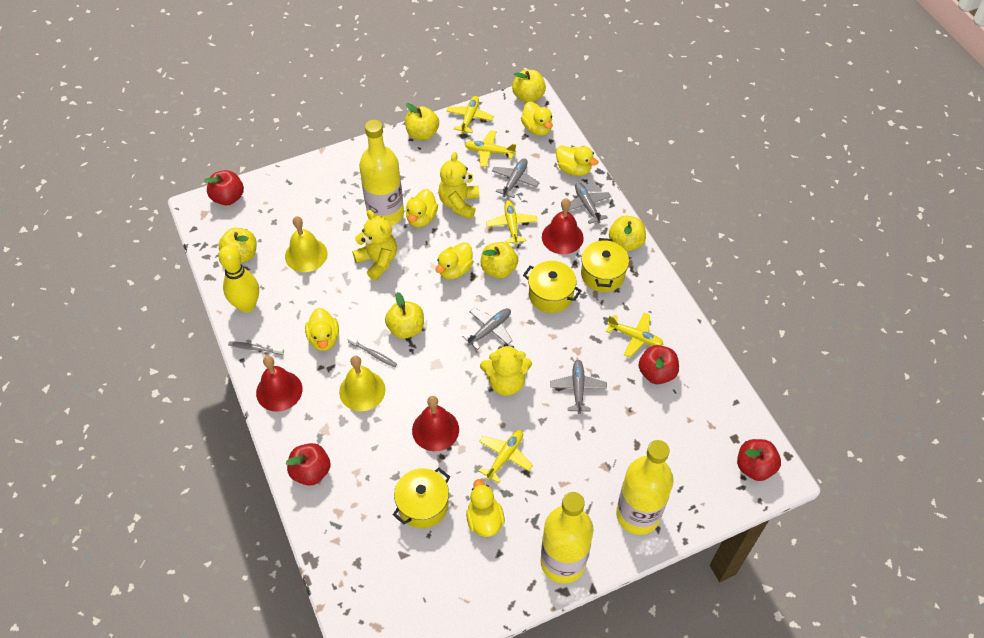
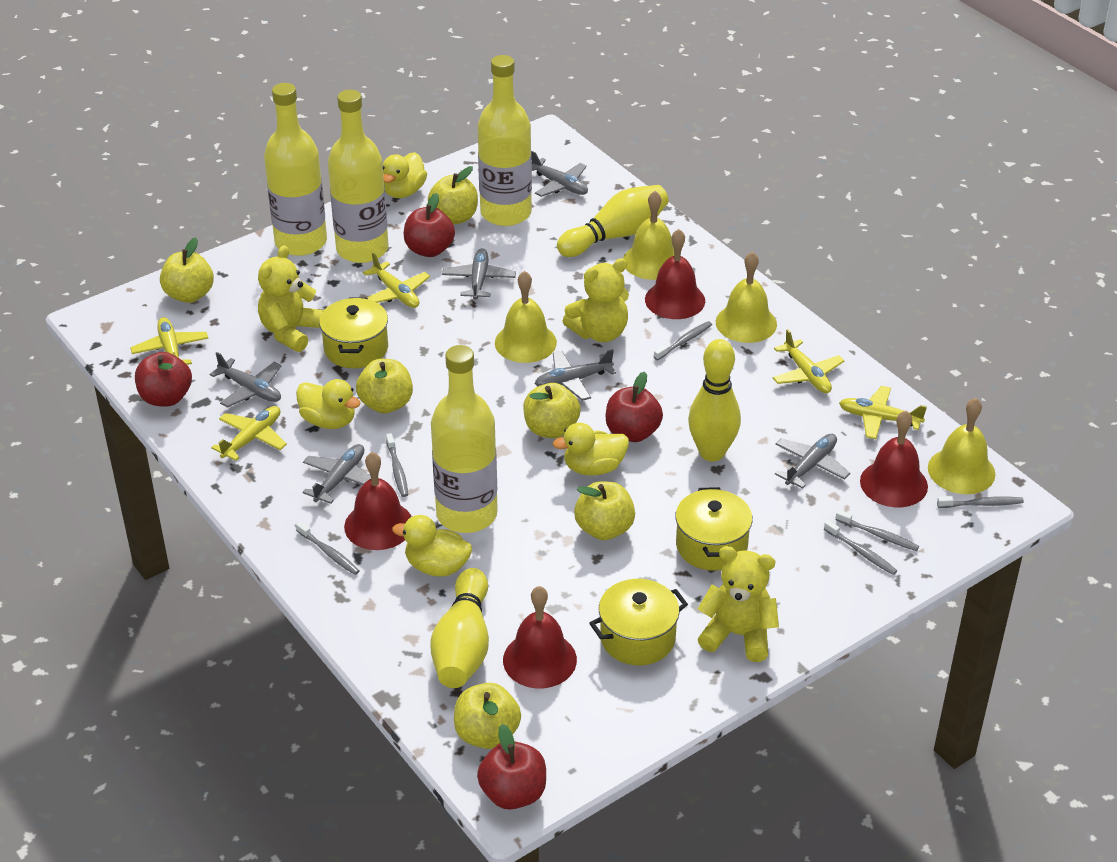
grey plane: 4 -> 6
grey toothbrush: 2 -> 6
red bell: 3 -> 4
yellow bell: 2 -> 4
yellow bottle: 3 -> 4
yellow bowling pin: 1 -> 3
yellow duck: 6 -> 4

